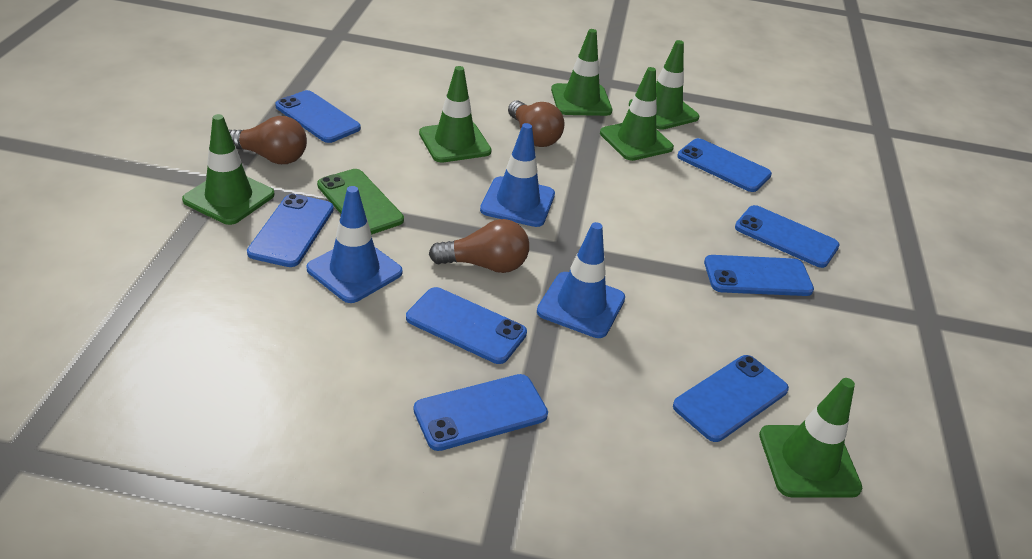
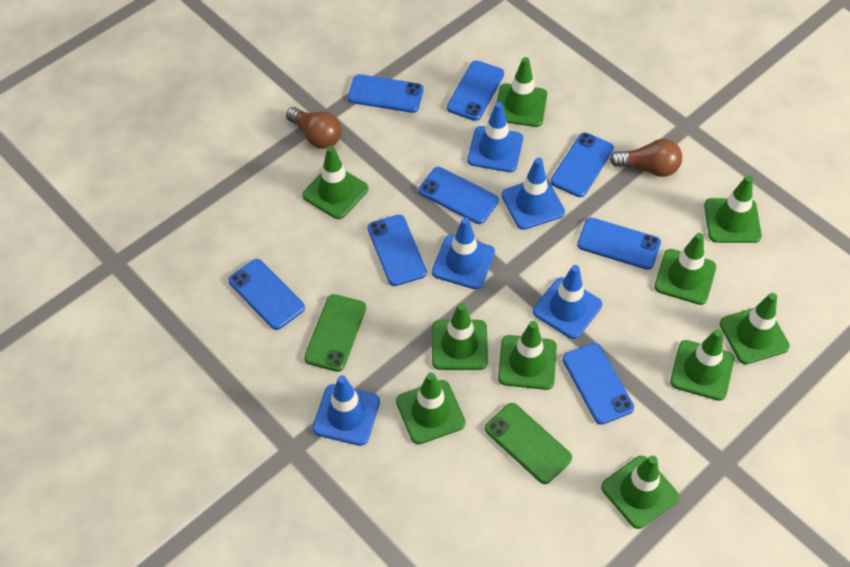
blue traffic cone: 3 -> 5
brown light bulb: 3 -> 2
green phone: 1 -> 2
green traffic cone: 6 -> 10

